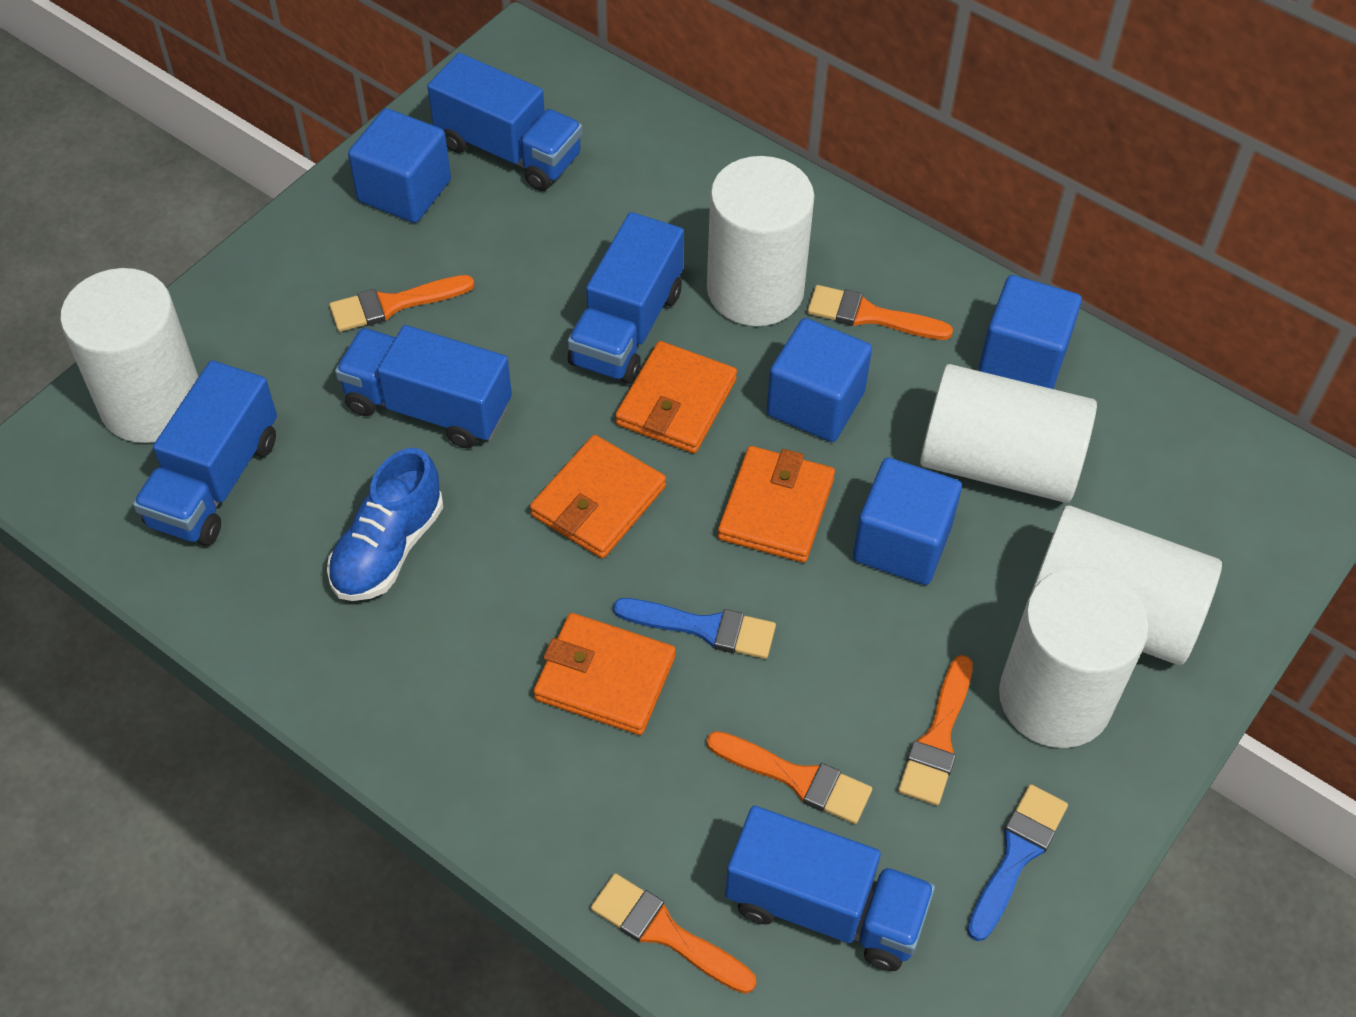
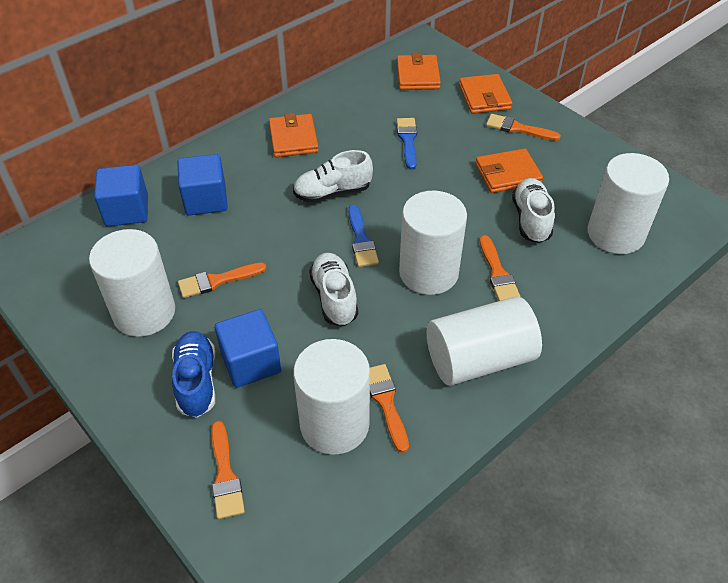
blue cube: 4 -> 3
blue truck: 5 -> 0
white shoe: 0 -> 3

